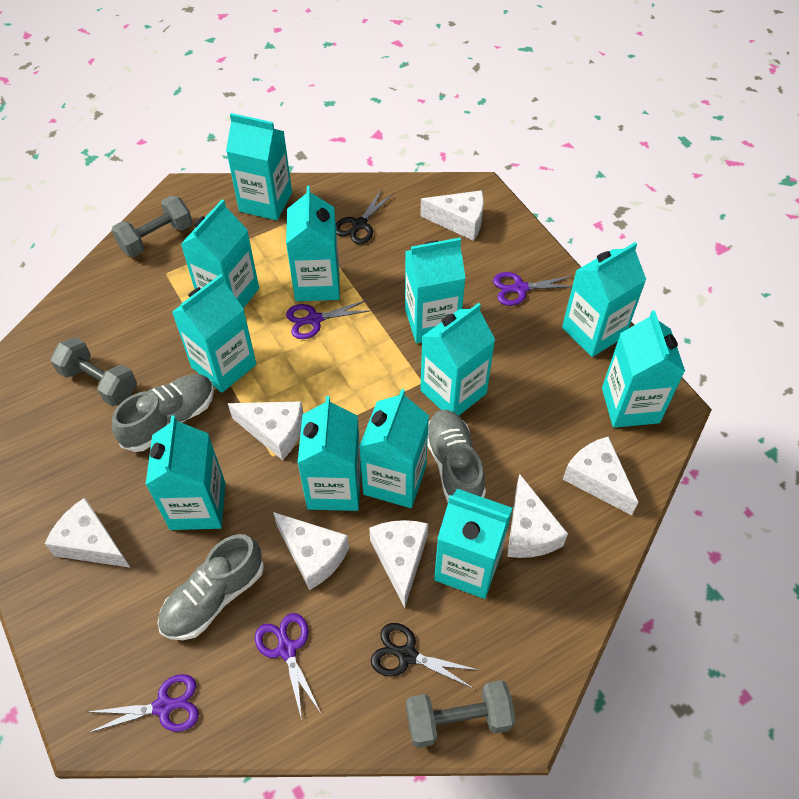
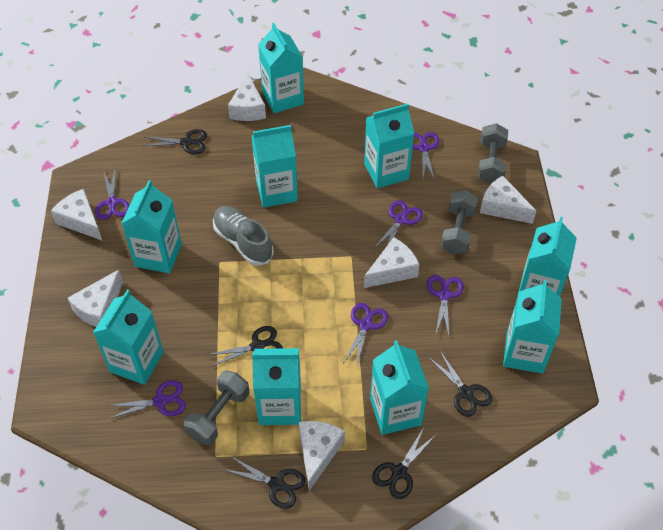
black scissors: 2 -> 5
grey shoe: 3 -> 1
purple scissors: 4 -> 6
turquoise carton: 12 -> 9
white cheese: 7 -> 6

